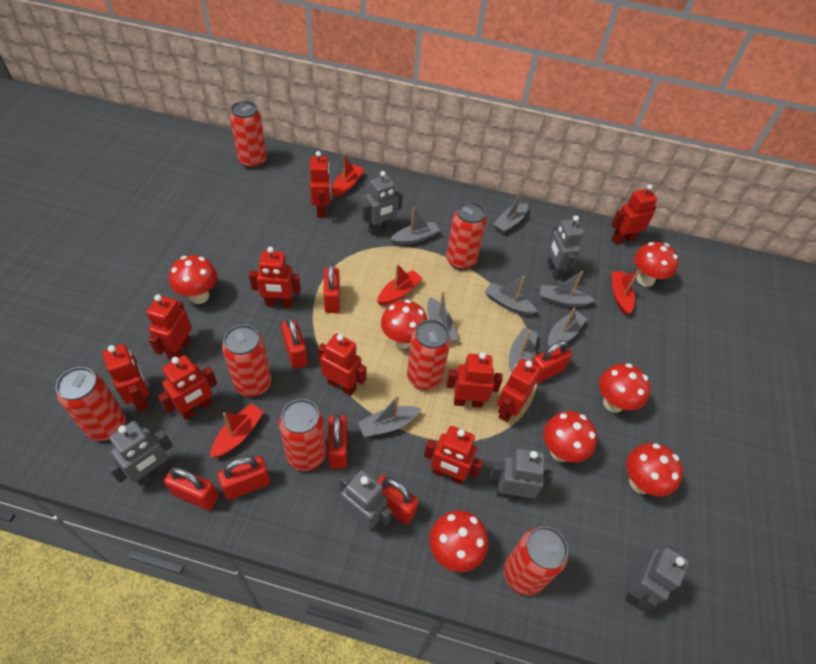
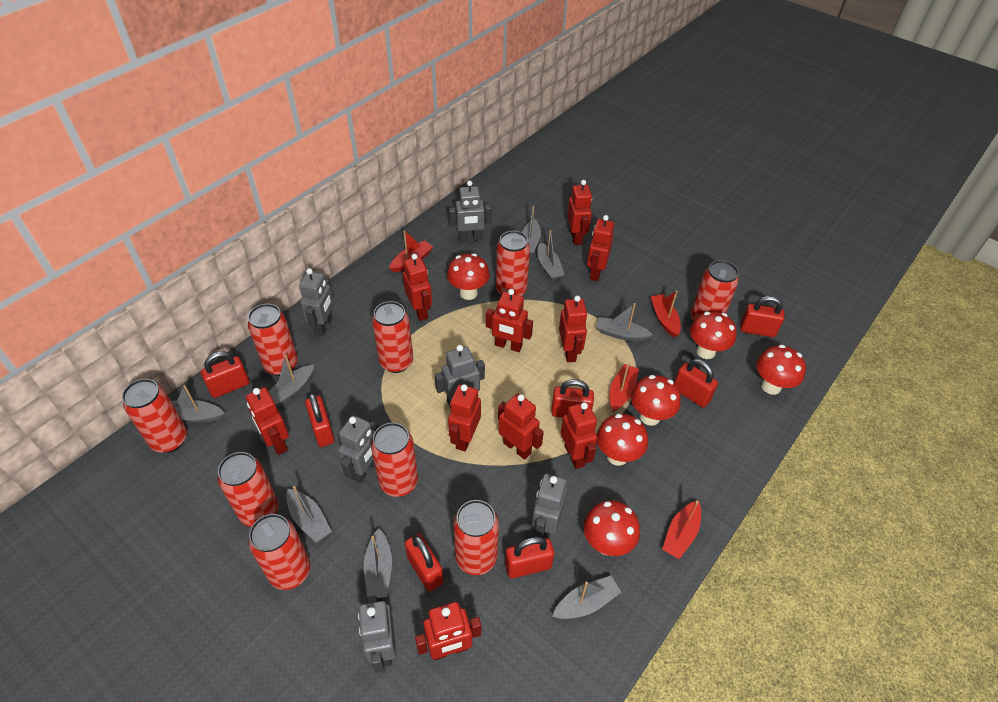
red can: 7 -> 9
red mushroom: 7 -> 6

